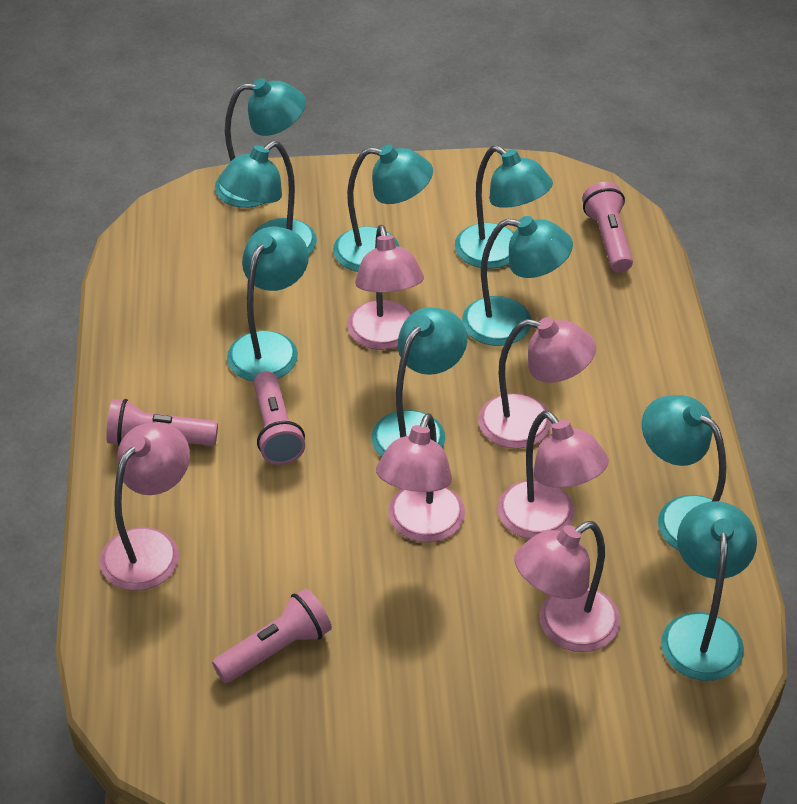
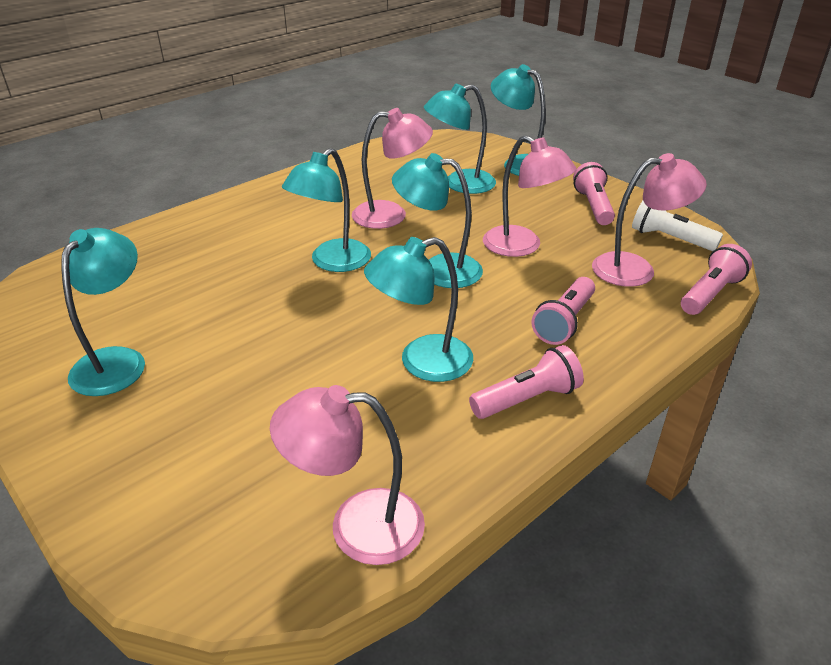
pink lamp: 6 -> 4
turquoise lamp: 9 -> 6
white flashlight: 0 -> 1

